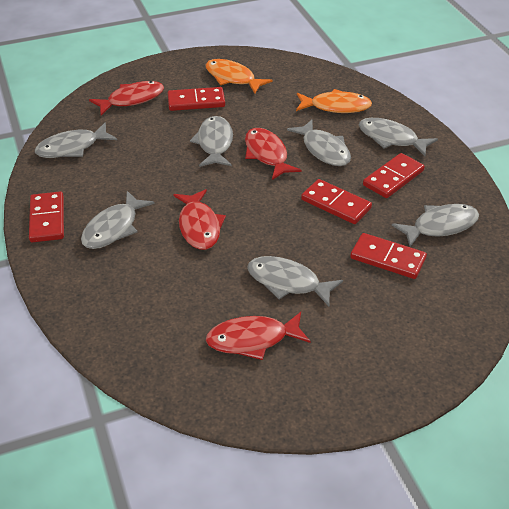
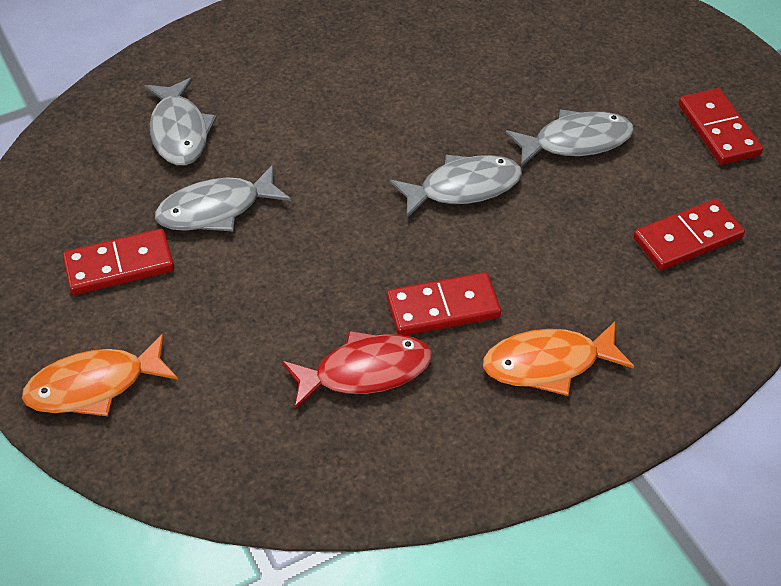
grey fish: 7 -> 4
red domino: 5 -> 4
red fish: 4 -> 1

